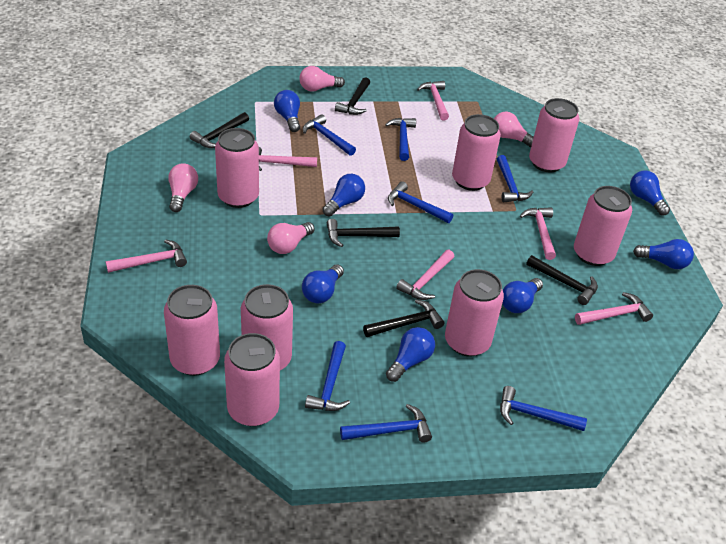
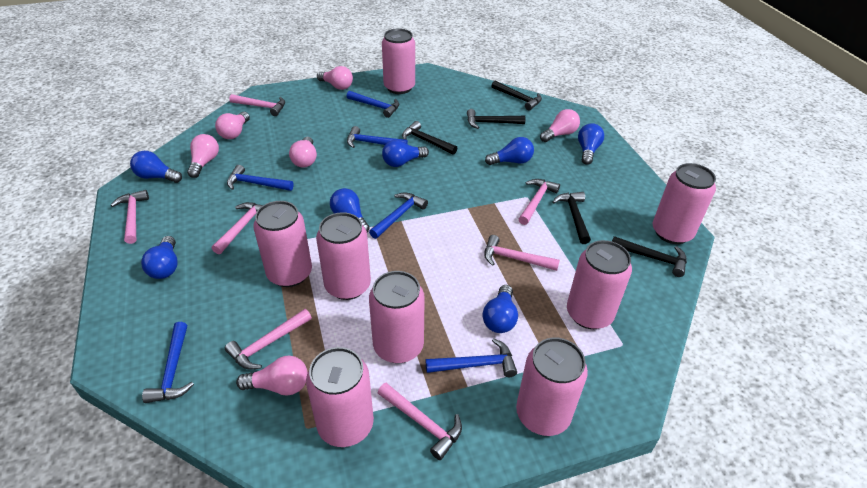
blue hammer: 7 -> 6
pink hammer: 6 -> 7
pink light bulb: 4 -> 6

